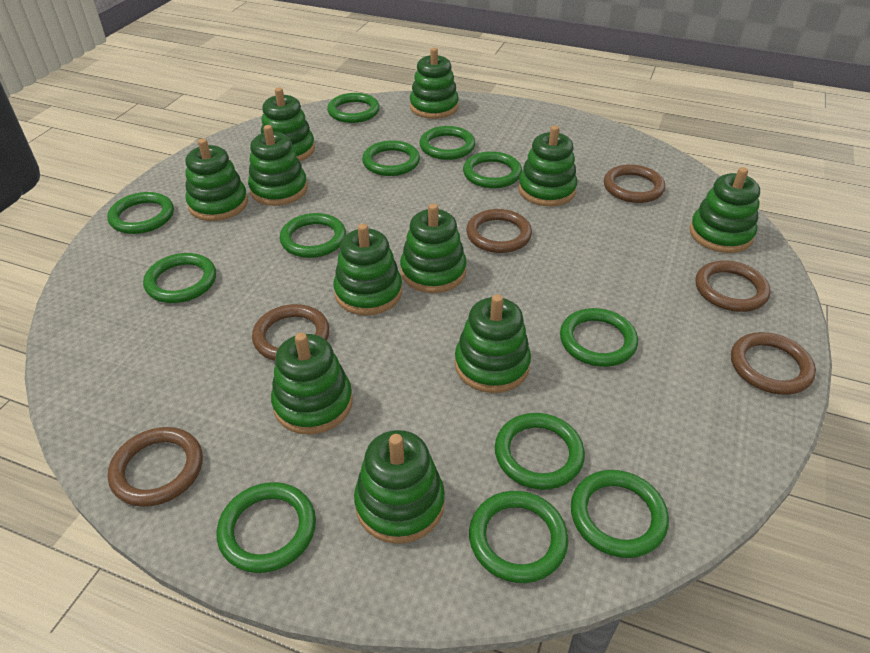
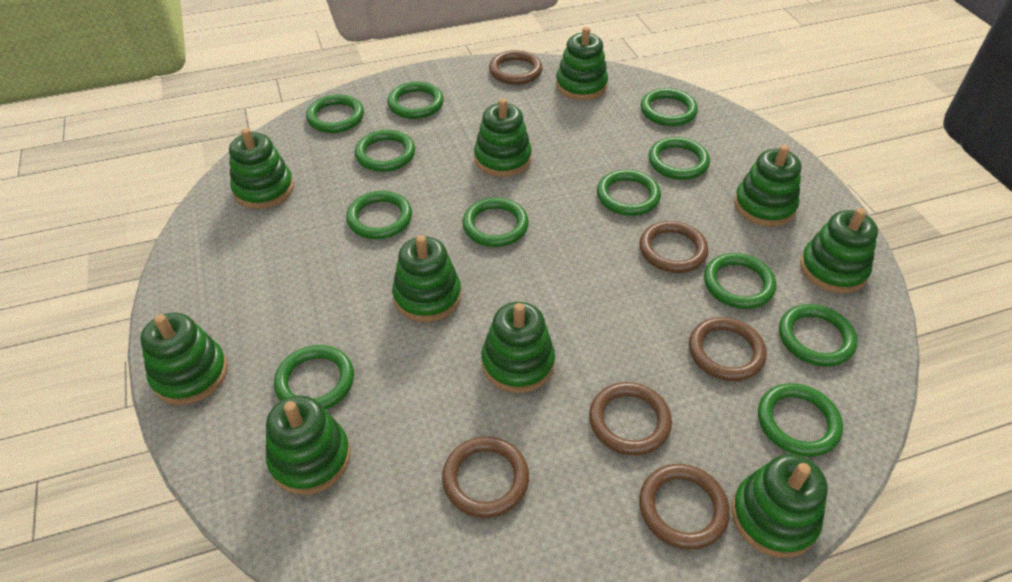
green stacking toy: 11 -> 10

